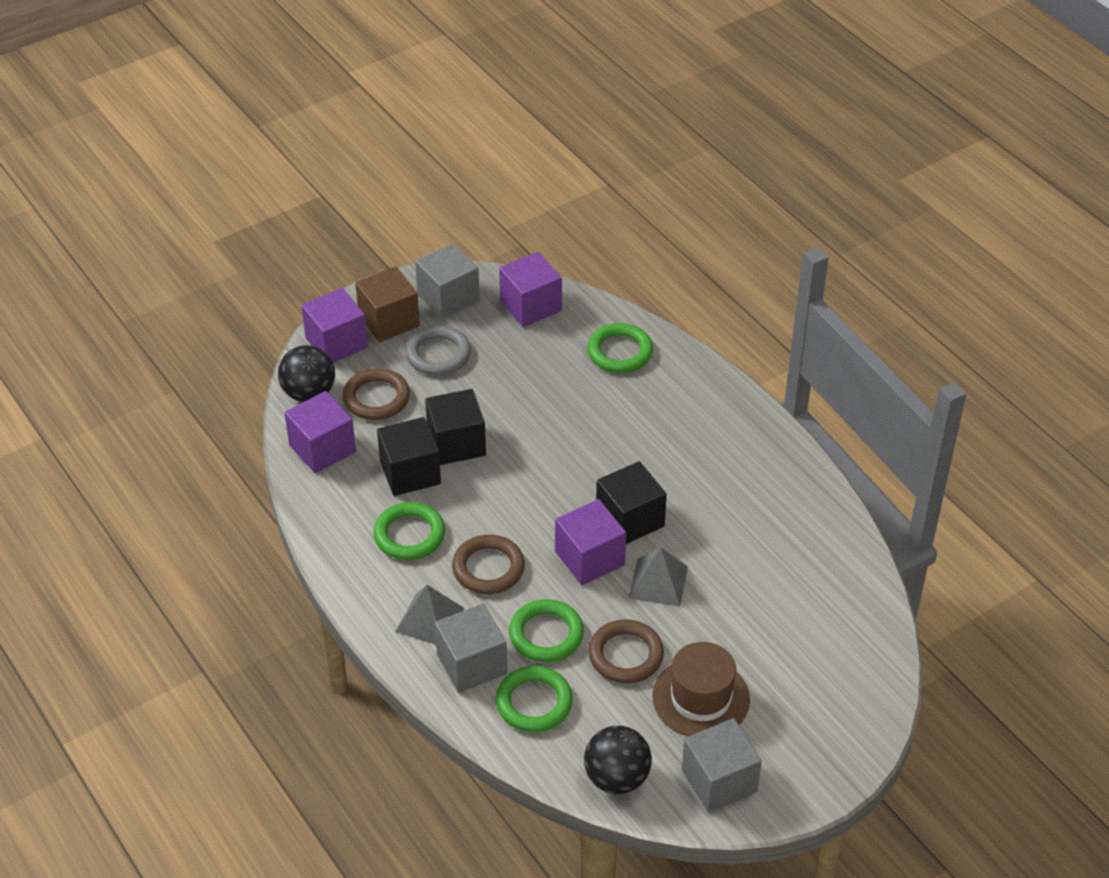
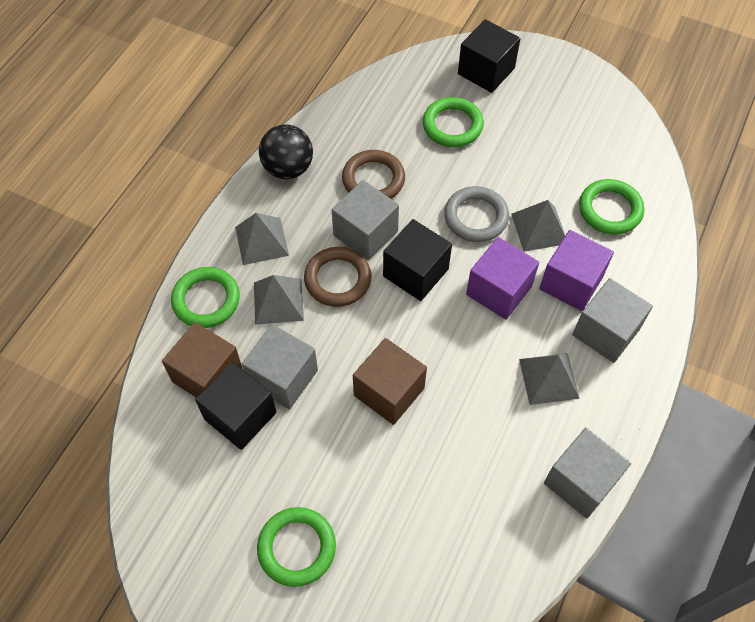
black ball: 2 -> 1
brown cube: 1 -> 2
brown hat: 1 -> 0
brown ring: 3 -> 2
grey cube: 3 -> 4
grey pyramid: 2 -> 4
purple cube: 4 -> 2

